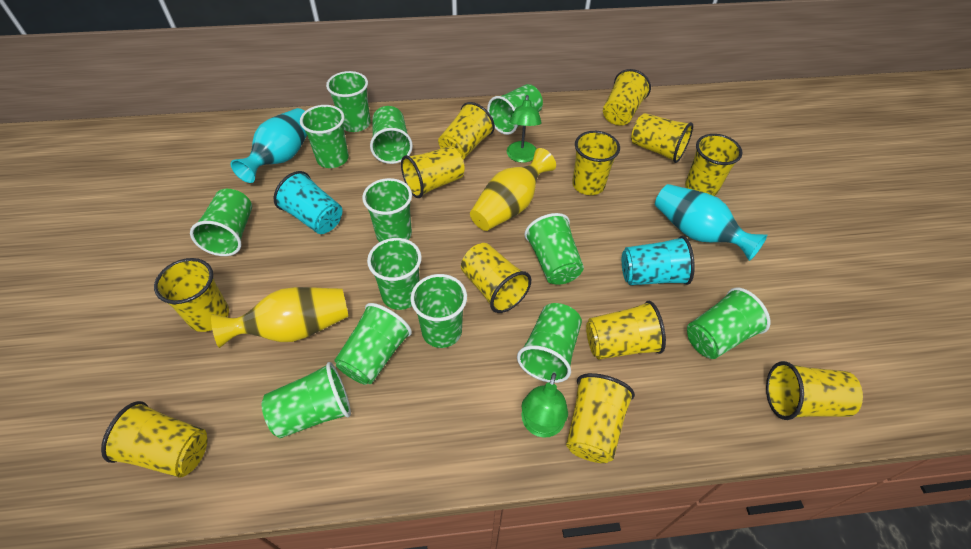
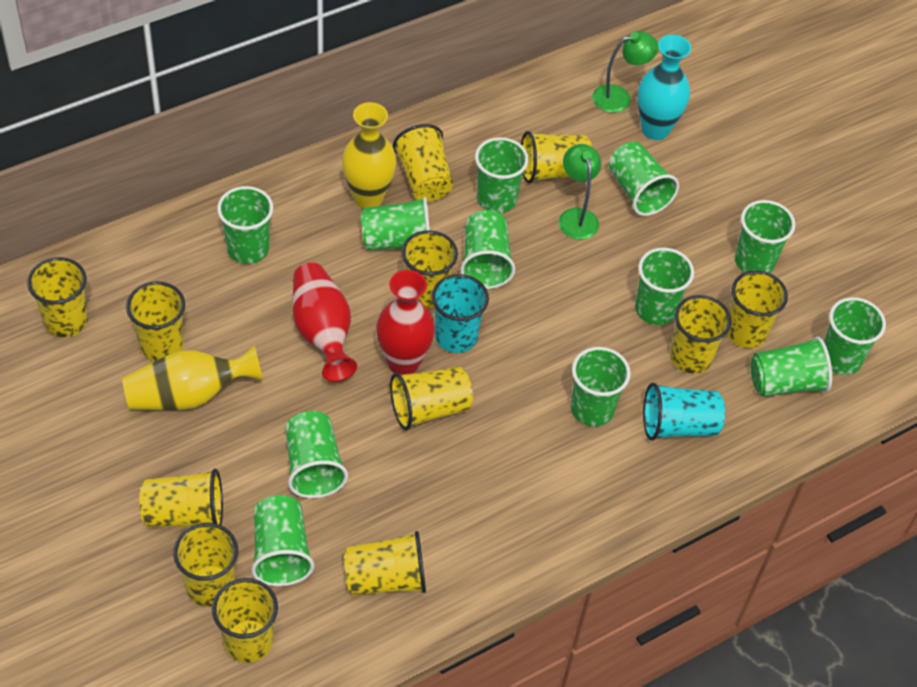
green cup: 13 -> 12
red vase: 0 -> 2
turquoise vase: 2 -> 1

